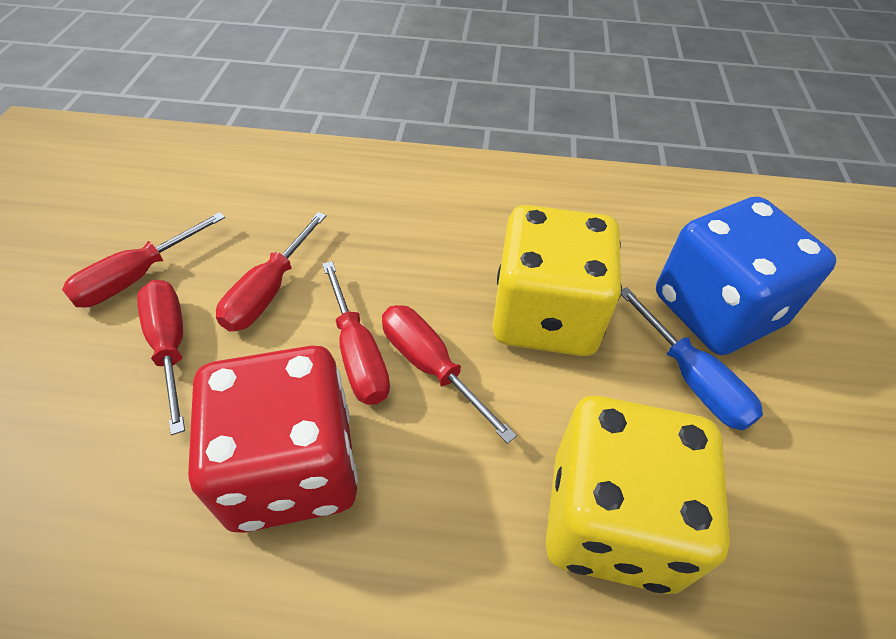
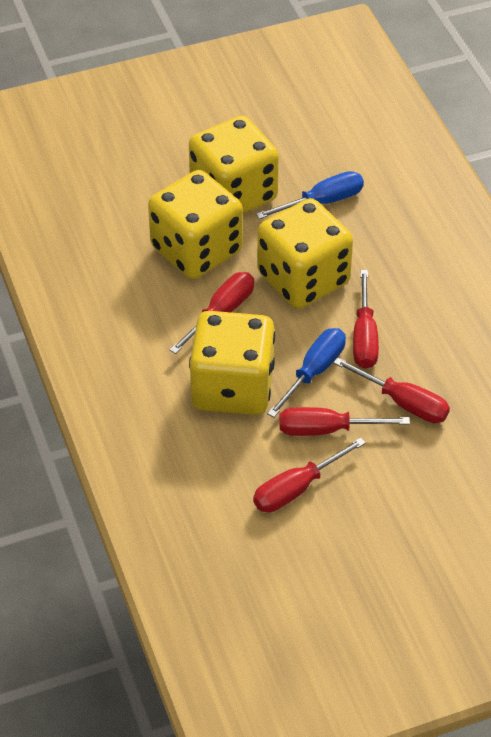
blue dice: 1 -> 0
blue screwdriver: 1 -> 2
red dice: 1 -> 0
yellow dice: 2 -> 4

